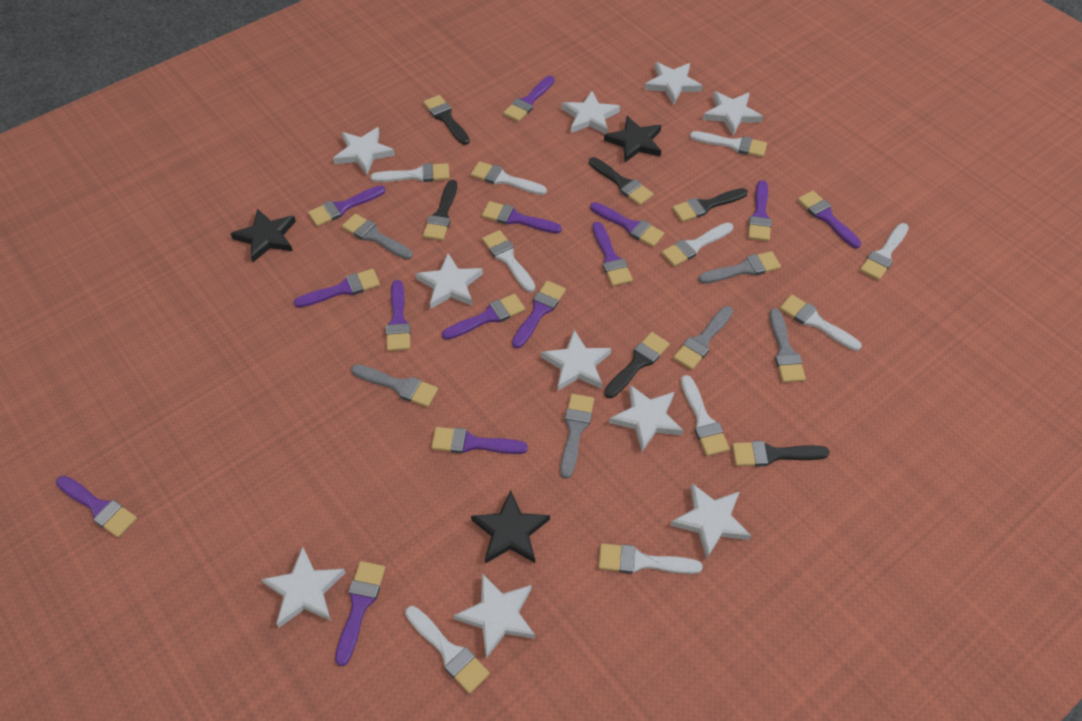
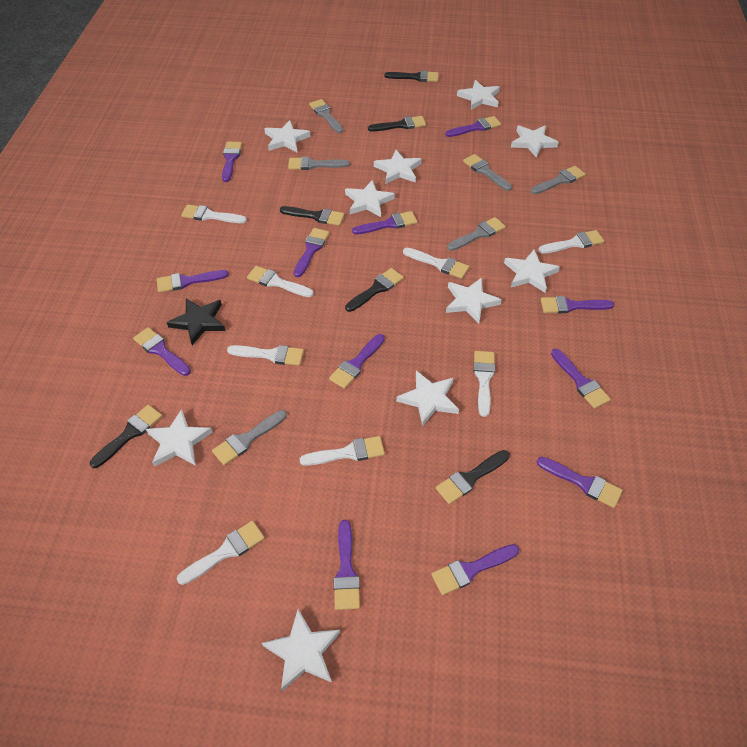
black star: 3 -> 1
purple brush: 14 -> 12
white brush: 10 -> 8

